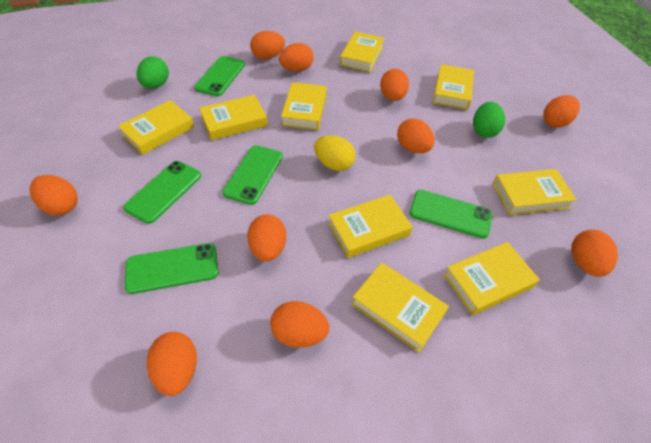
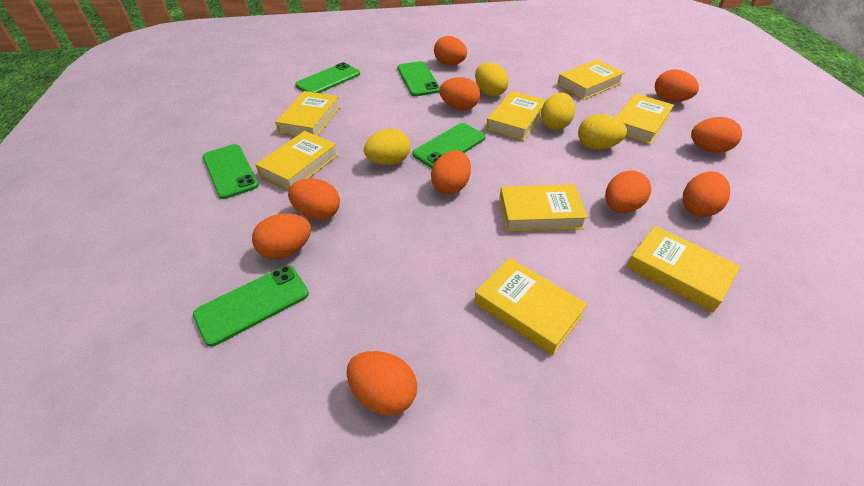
green egg: 2 -> 0
yellow book: 9 -> 8
yellow egg: 1 -> 4

